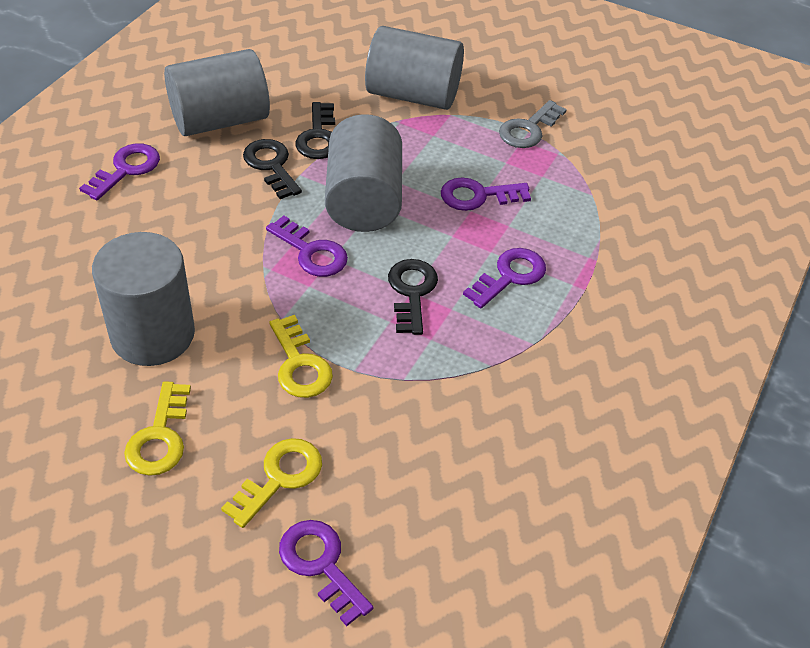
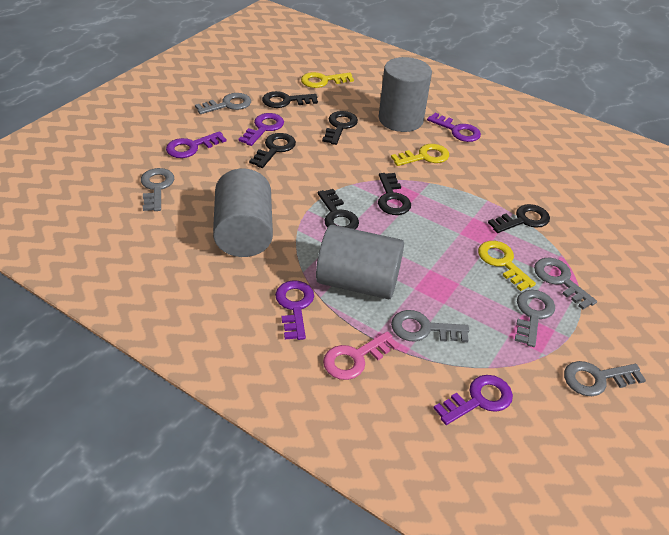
black key: 3 -> 6
grey cylinder: 4 -> 3
grey key: 1 -> 6
pink key: 0 -> 1

